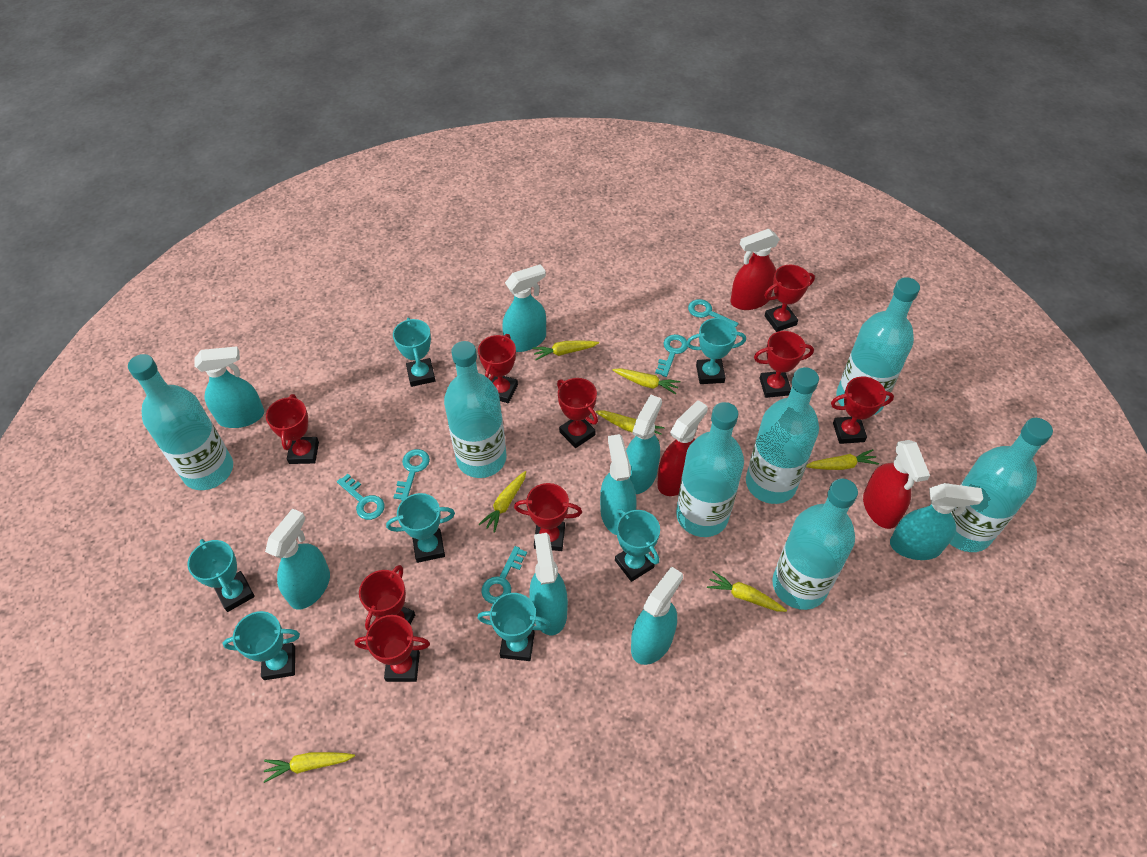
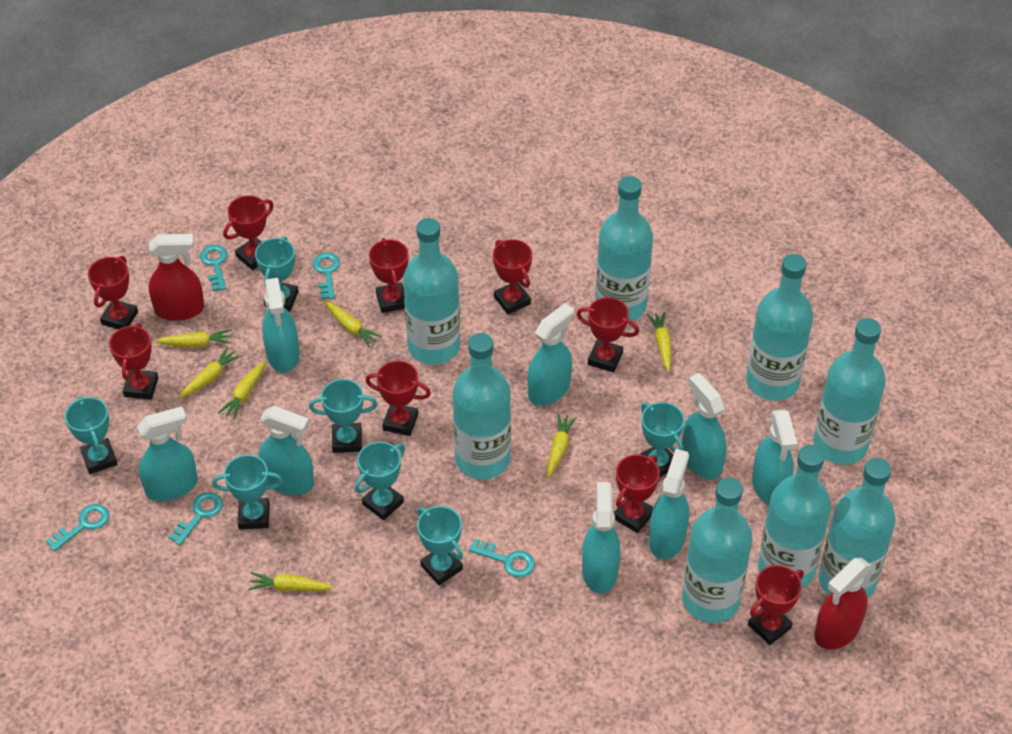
red spray bottle: 3 -> 2
turquoise bottle: 7 -> 8

